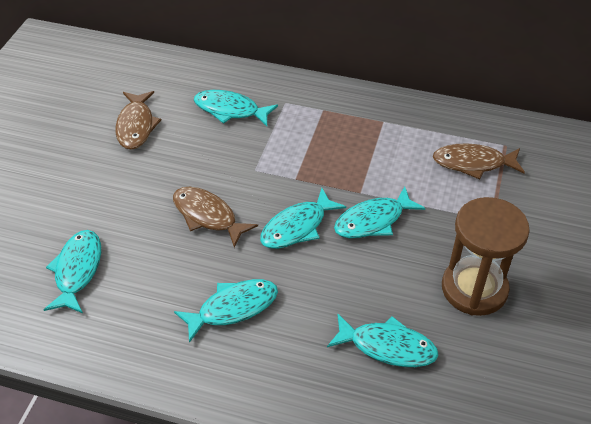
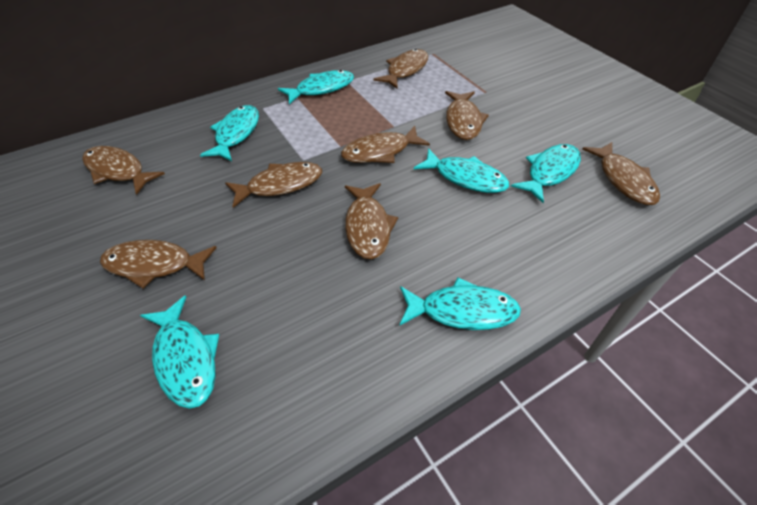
brown fish: 3 -> 8
brown hourglass: 1 -> 0

